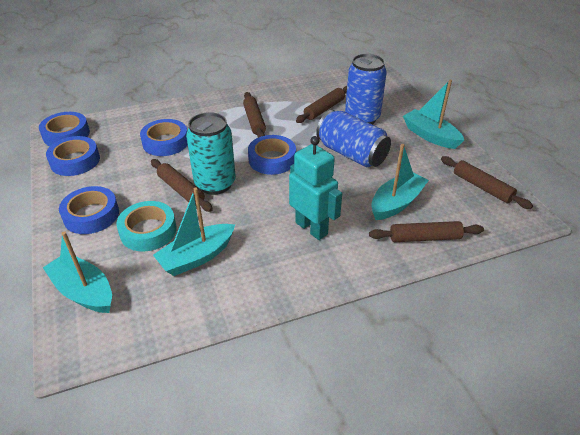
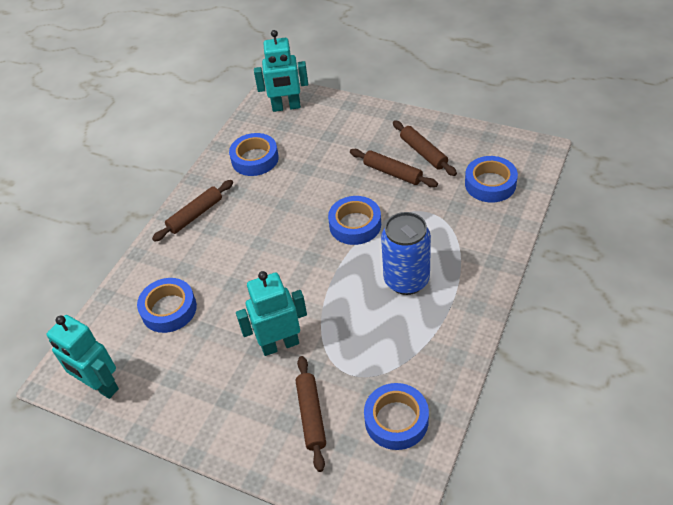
blue can: 2 -> 1
brown rolling pin: 5 -> 4
turquoise boat: 4 -> 0
turquoise can: 1 -> 0
turquoise robot: 1 -> 3
turquoise tape: 1 -> 0

